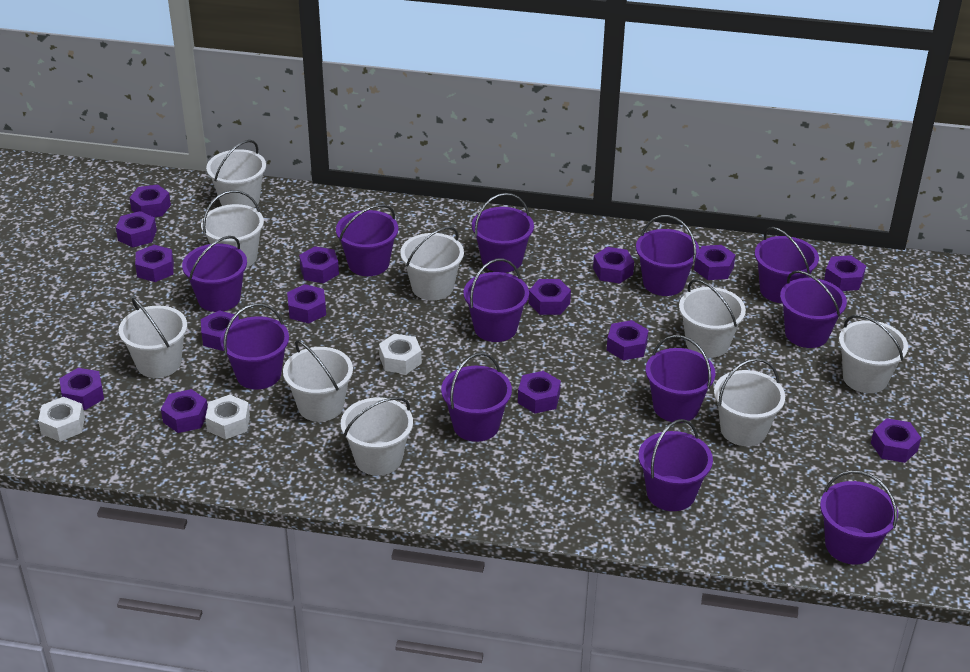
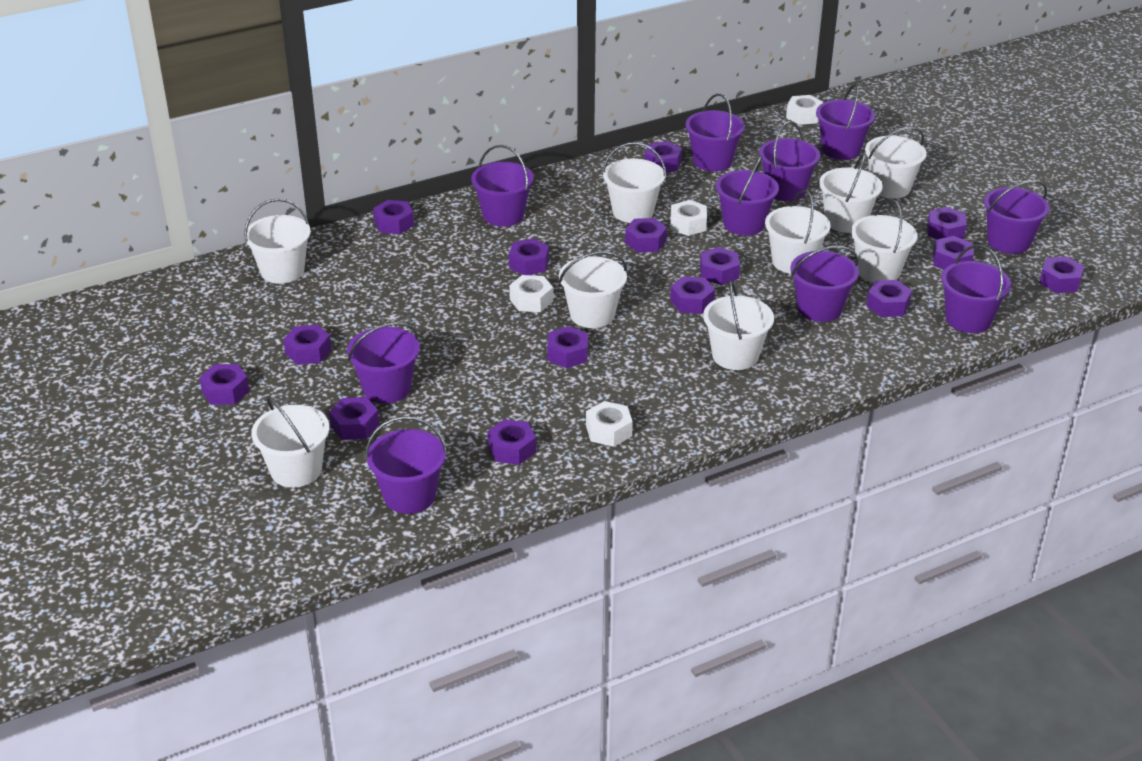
purple bucket: 12 -> 10
white nut: 3 -> 4

